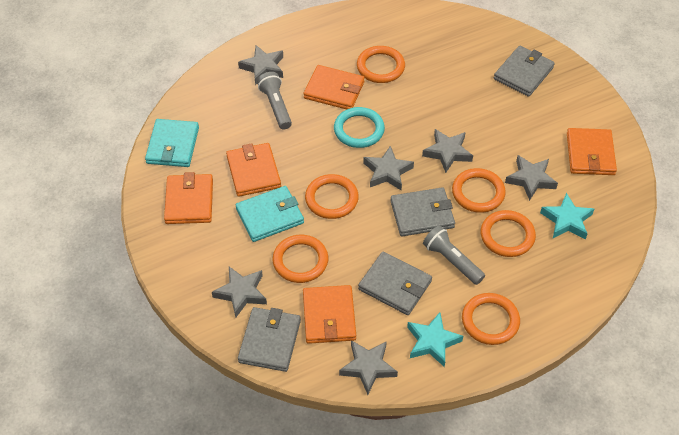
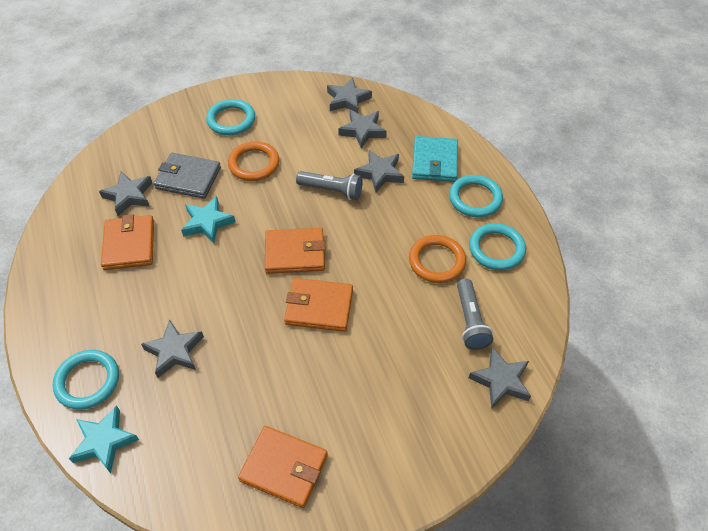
grey wallet: 4 -> 1
orange ring: 6 -> 2
orange wallet: 5 -> 4
turquoise ring: 1 -> 4
turquoise wallet: 2 -> 1

